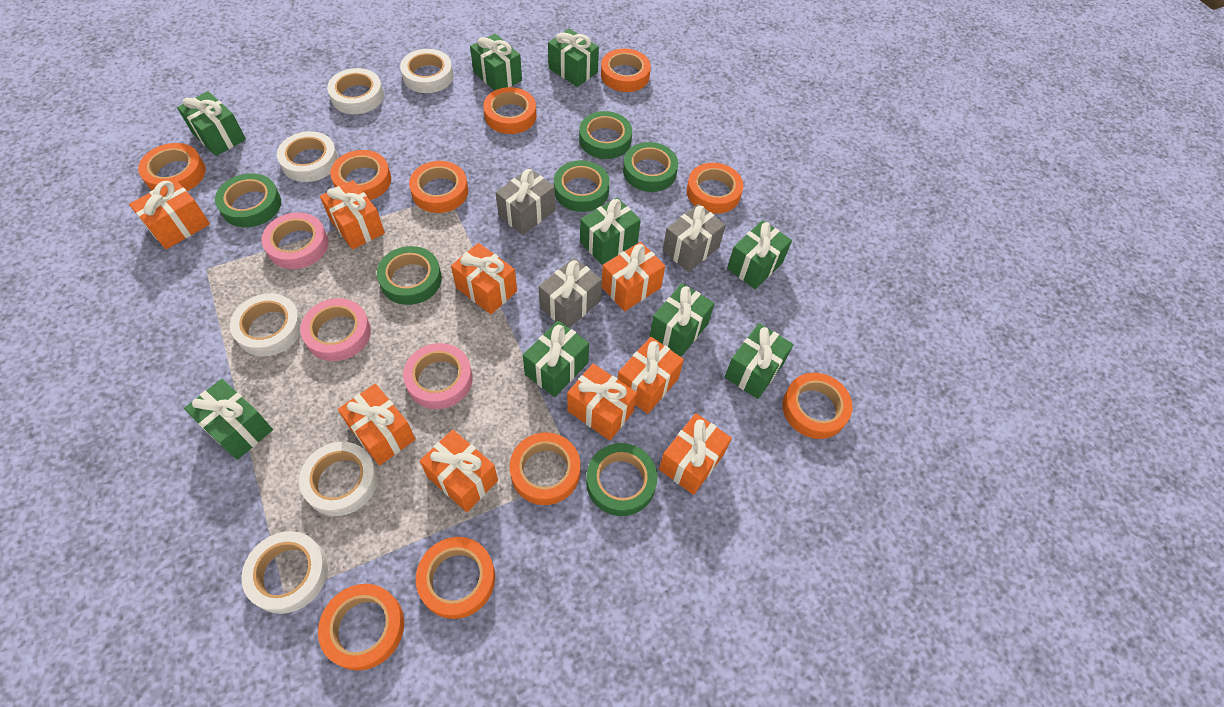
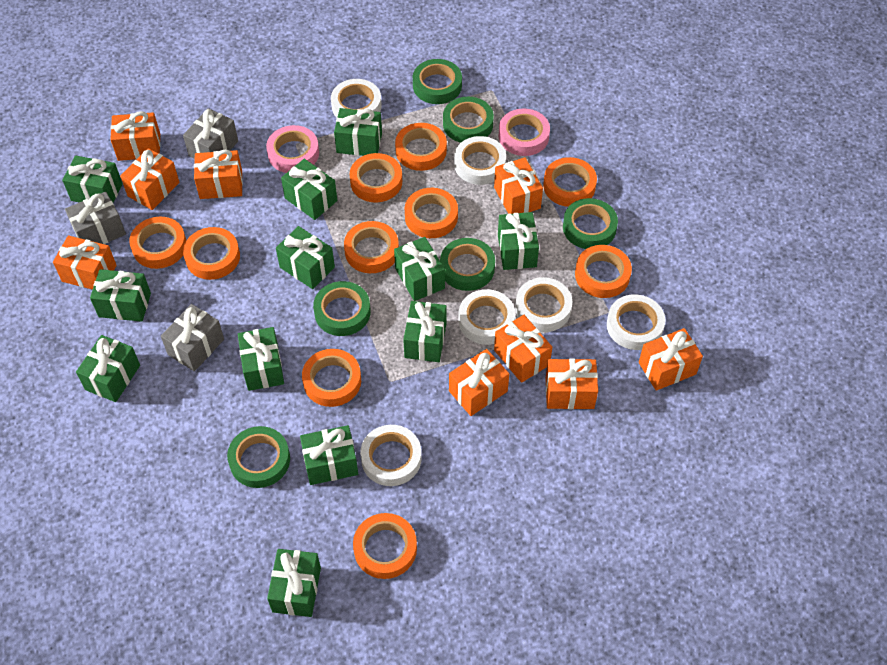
green gift: 9 -> 12
pink tape: 3 -> 2

